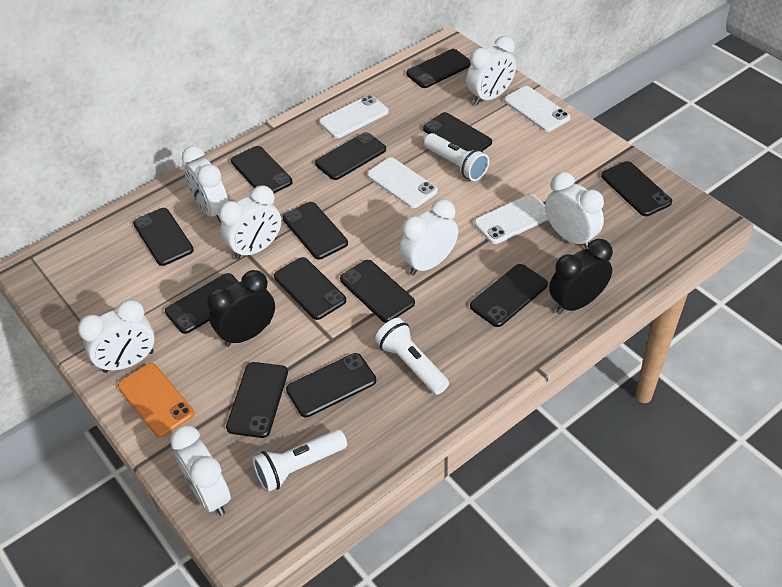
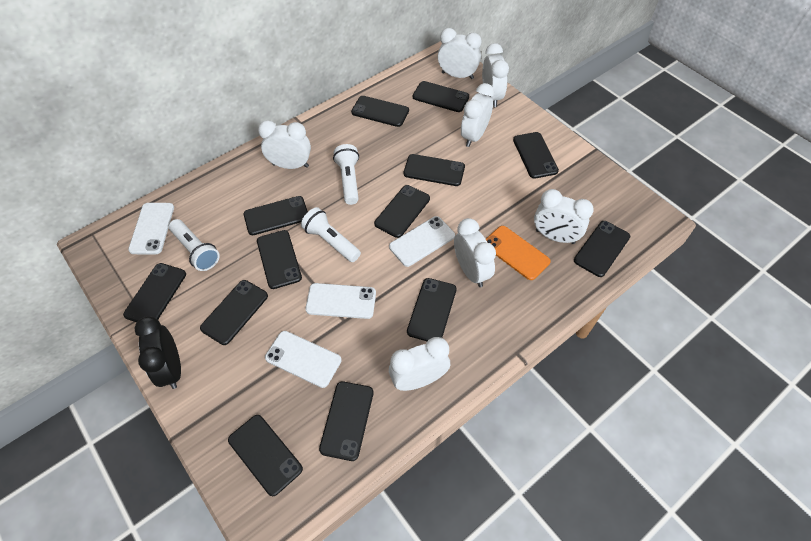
black clock: 2 -> 1

